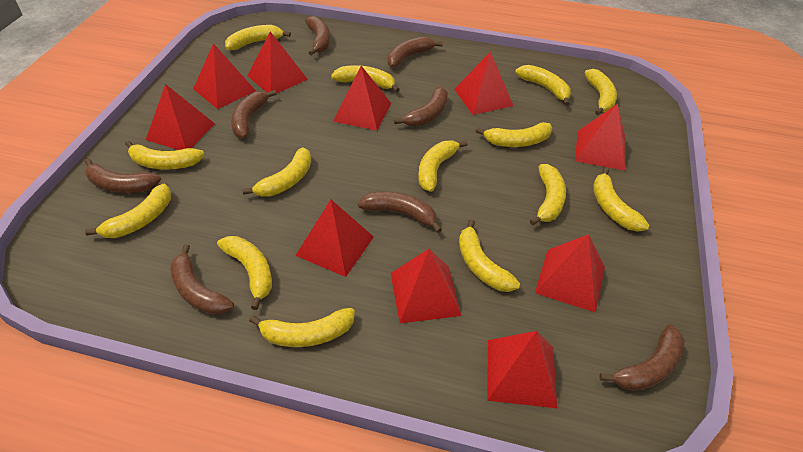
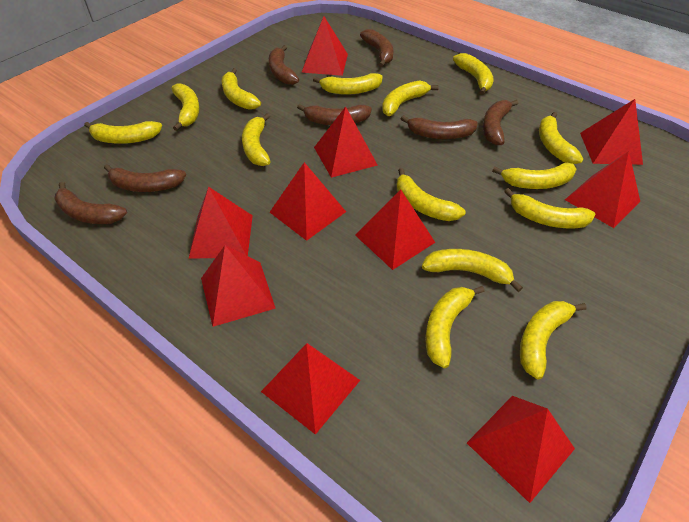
brown banana: 8 -> 7

